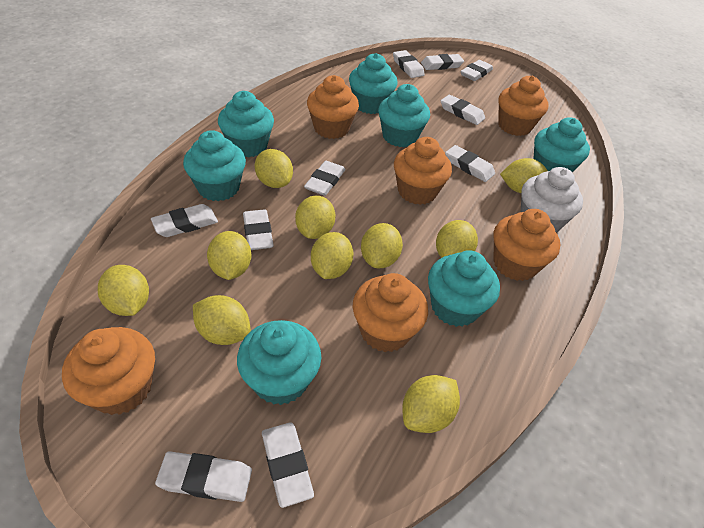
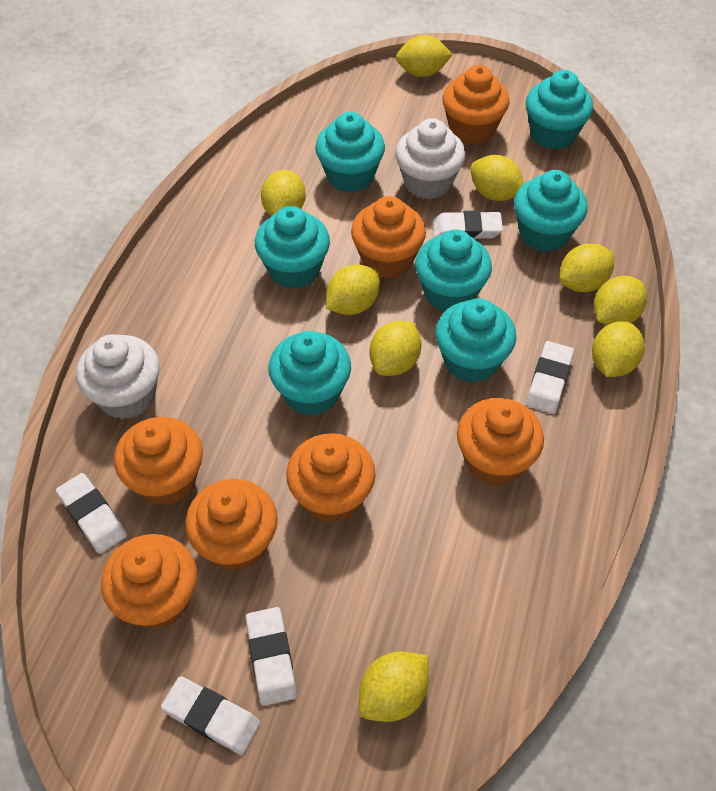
orange cupcake: 6 -> 7
white cupcake: 1 -> 2
white eraser: 10 -> 5
yellow lemon: 10 -> 9

